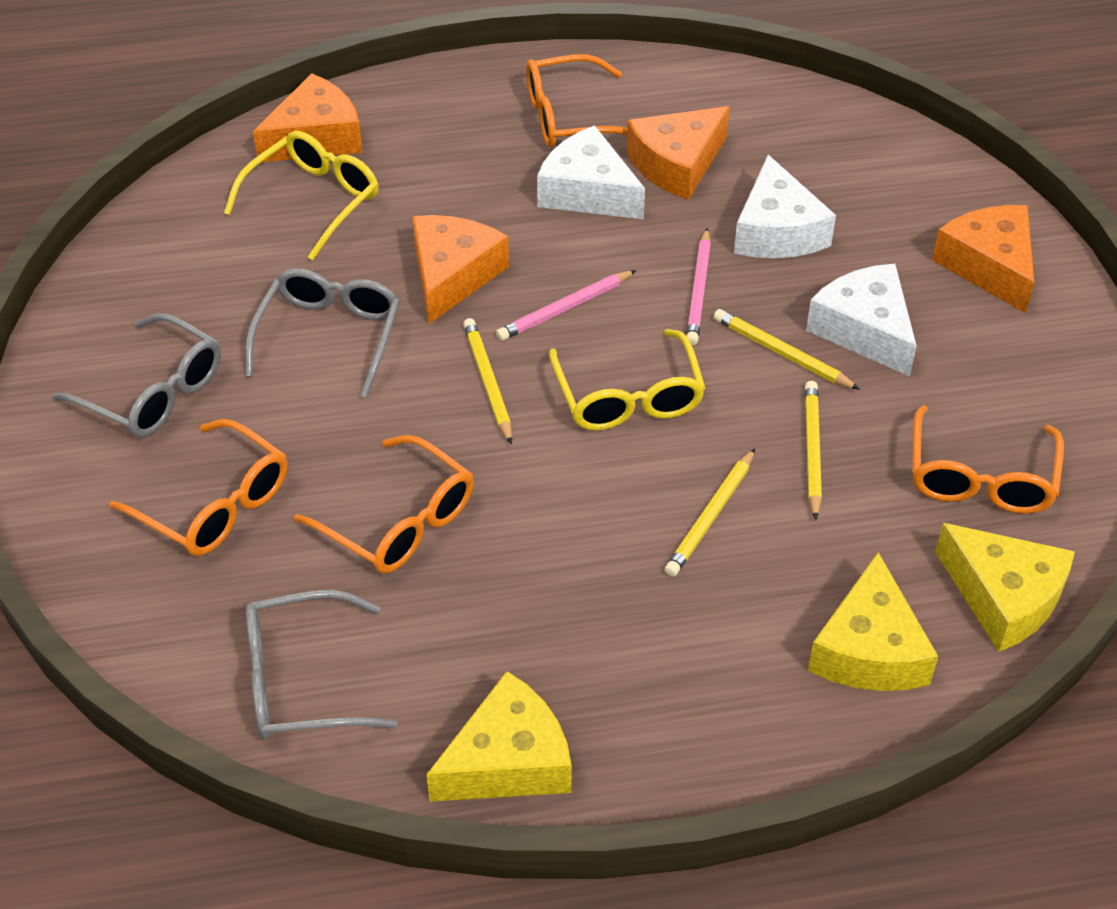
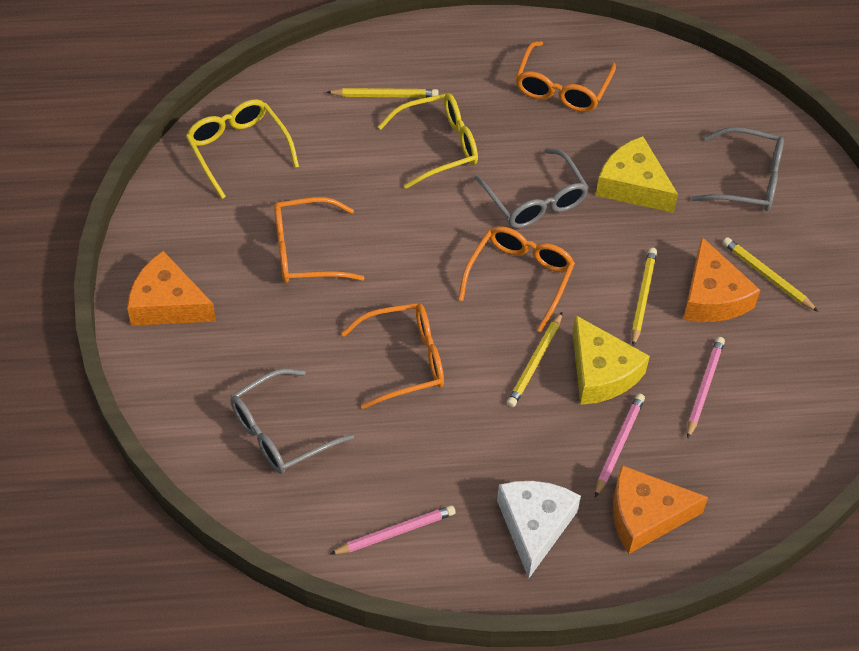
orange cheese: 4 -> 3
pink pencil: 2 -> 3
white cheese: 3 -> 1
yellow cheese: 3 -> 2

